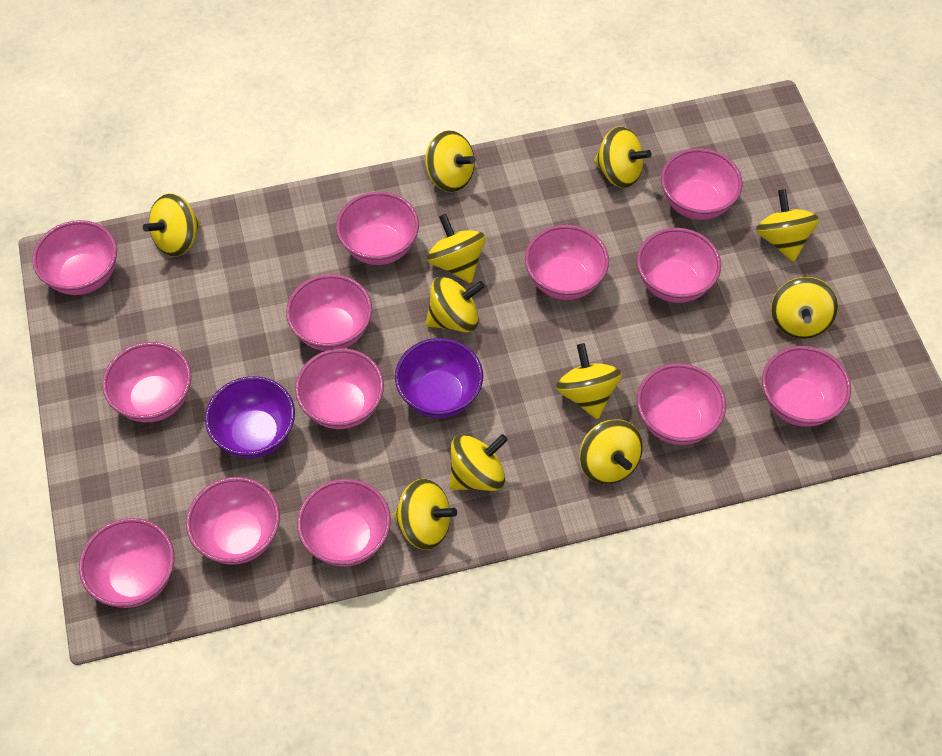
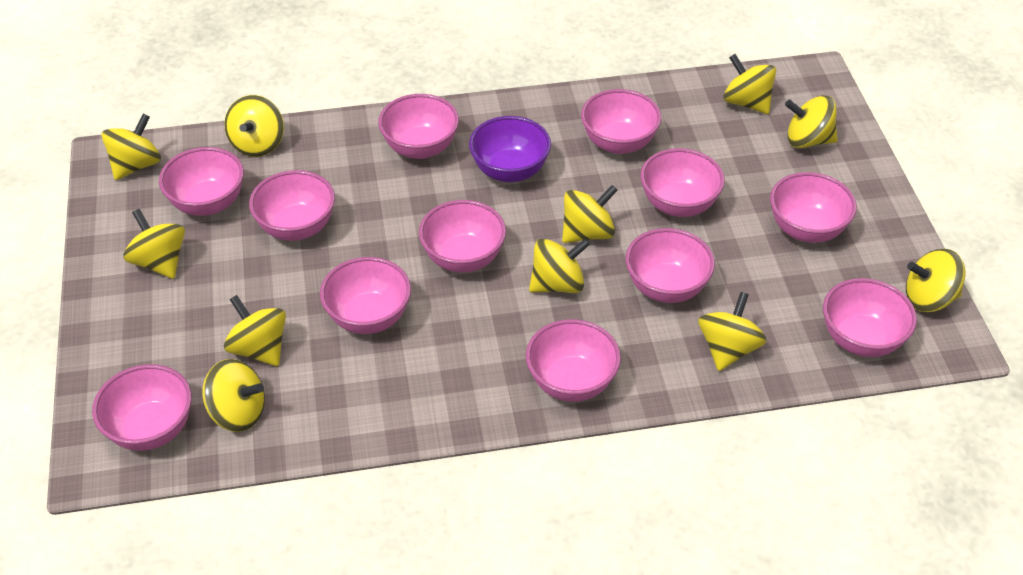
pink bowl: 13 -> 12
purple bowl: 2 -> 1

